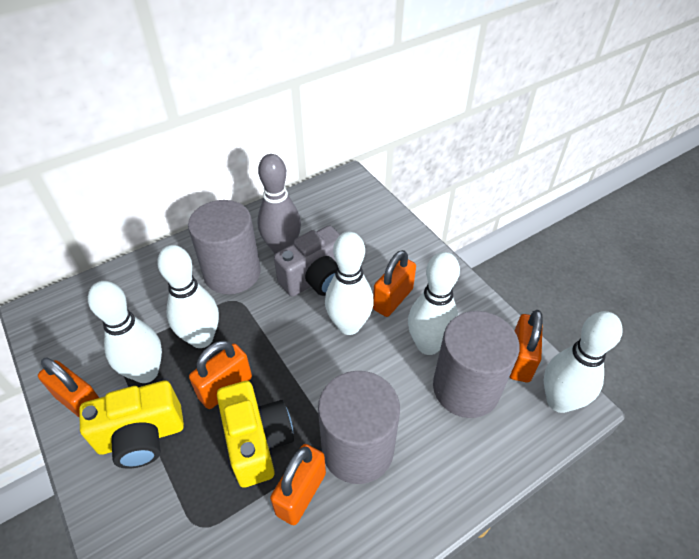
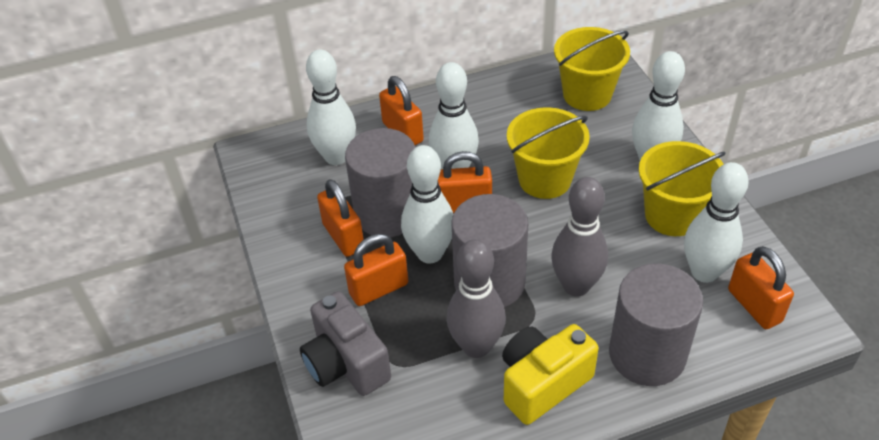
grey bowling pin: 1 -> 2
yellow bucket: 0 -> 3
yellow camera: 2 -> 1

